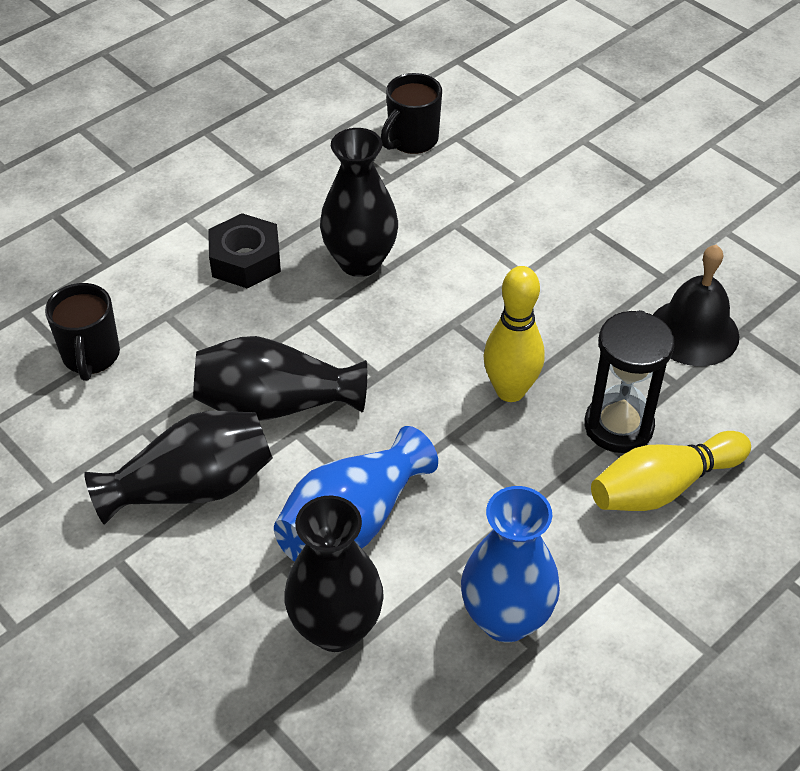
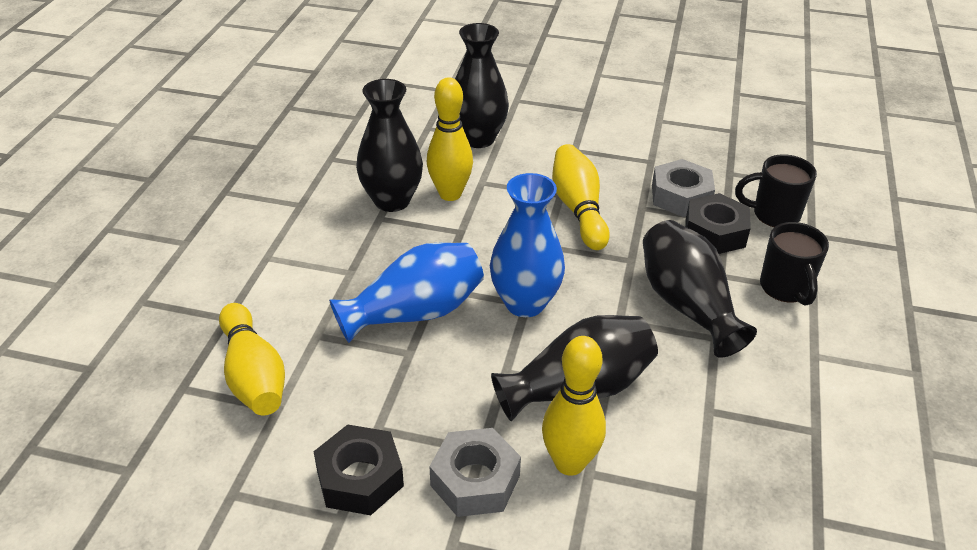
black bell: 1 -> 0
black hourglass: 1 -> 0
black nut: 1 -> 2
grey nut: 0 -> 2
yellow bowling pin: 2 -> 4

